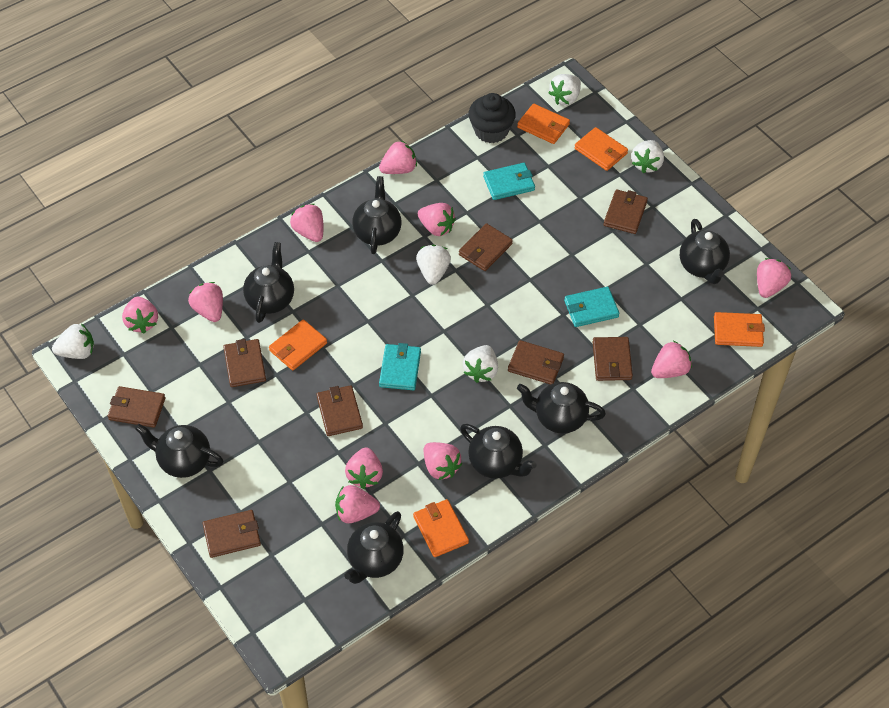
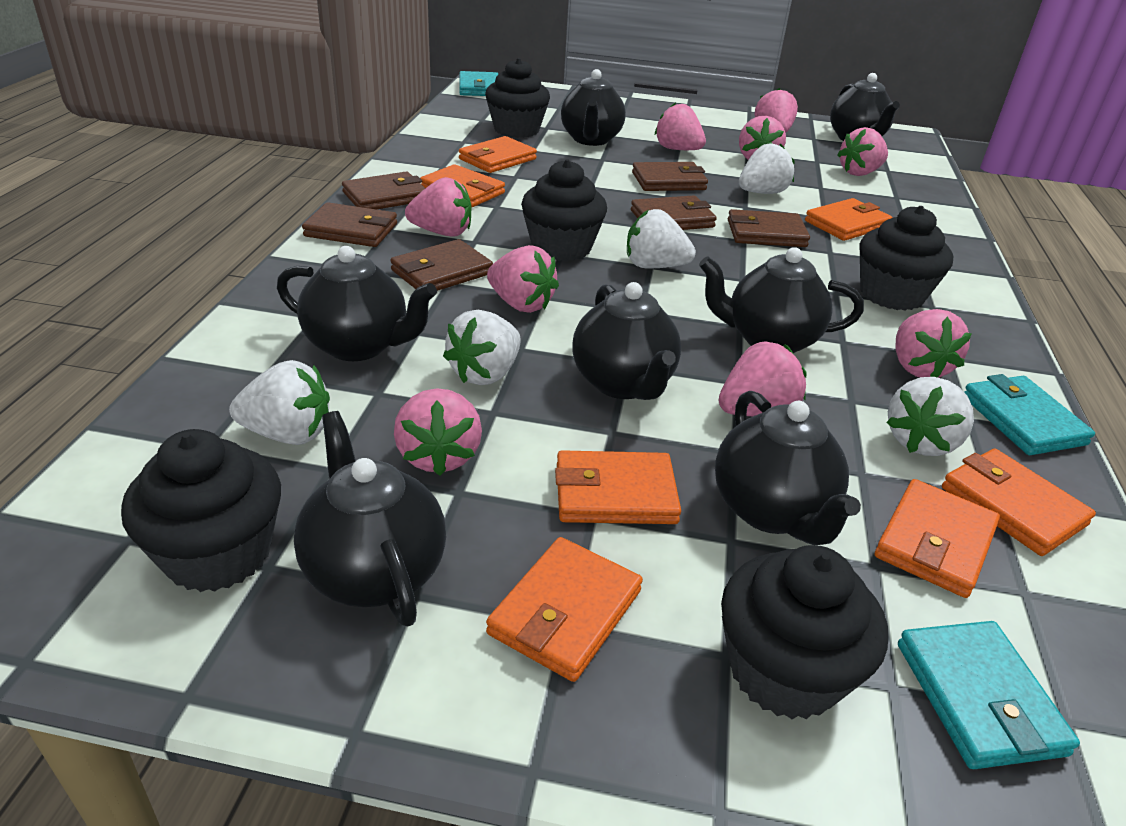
black cupcake: 1 -> 5
brown wallet: 8 -> 6
orange wallet: 5 -> 7
pink strawberry: 10 -> 9

